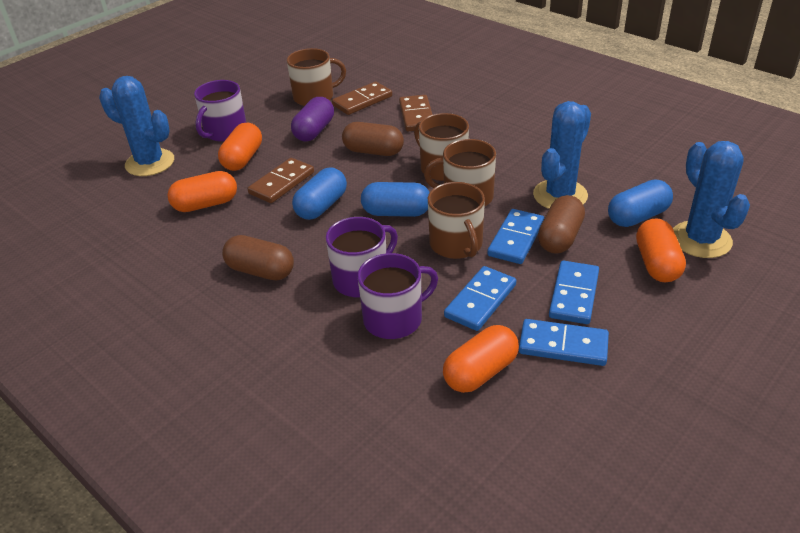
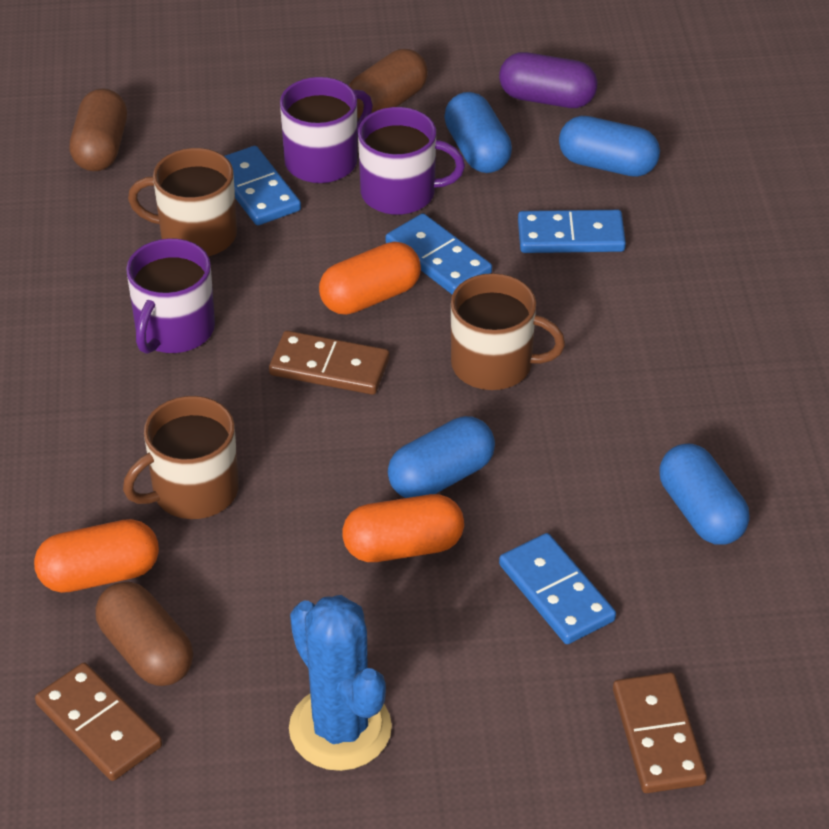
blue cactus: 3 -> 1
blue capsule: 3 -> 4
brown mug: 4 -> 3
orange capsule: 4 -> 3

